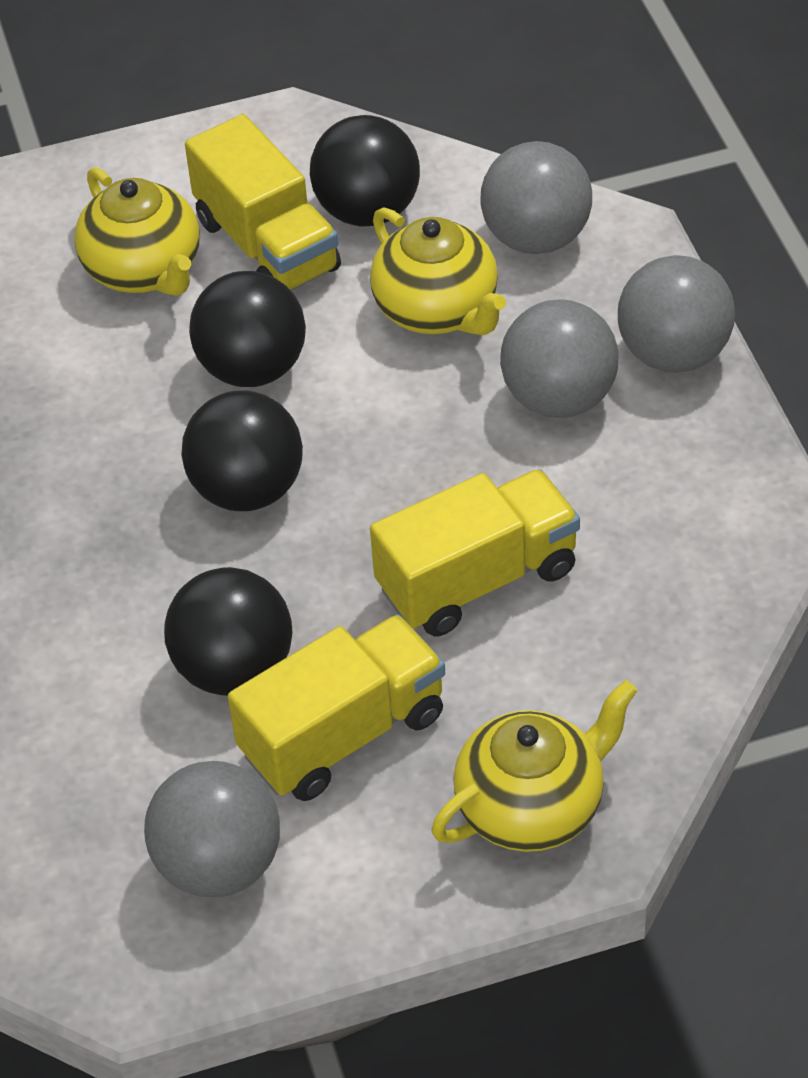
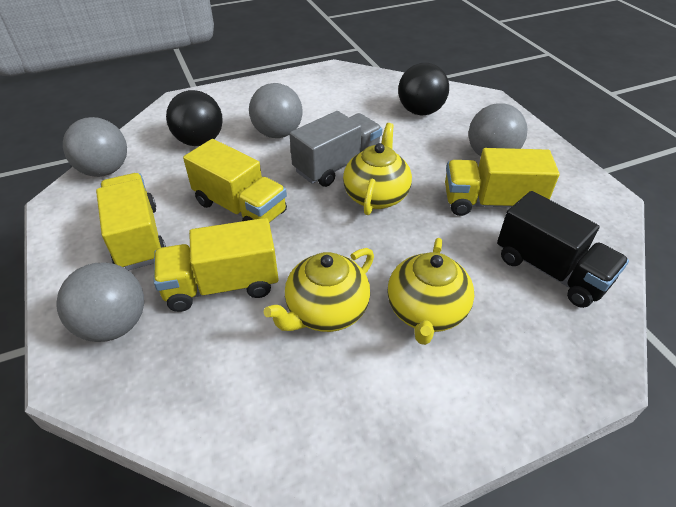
black ball: 4 -> 2
black truck: 0 -> 1
grey truck: 0 -> 1
yellow truck: 3 -> 4

